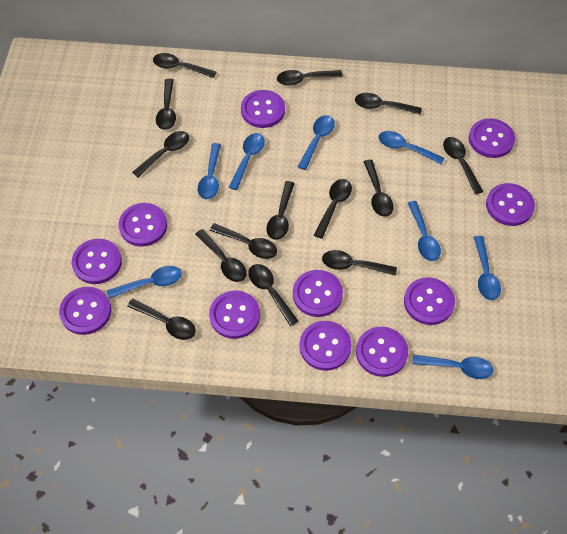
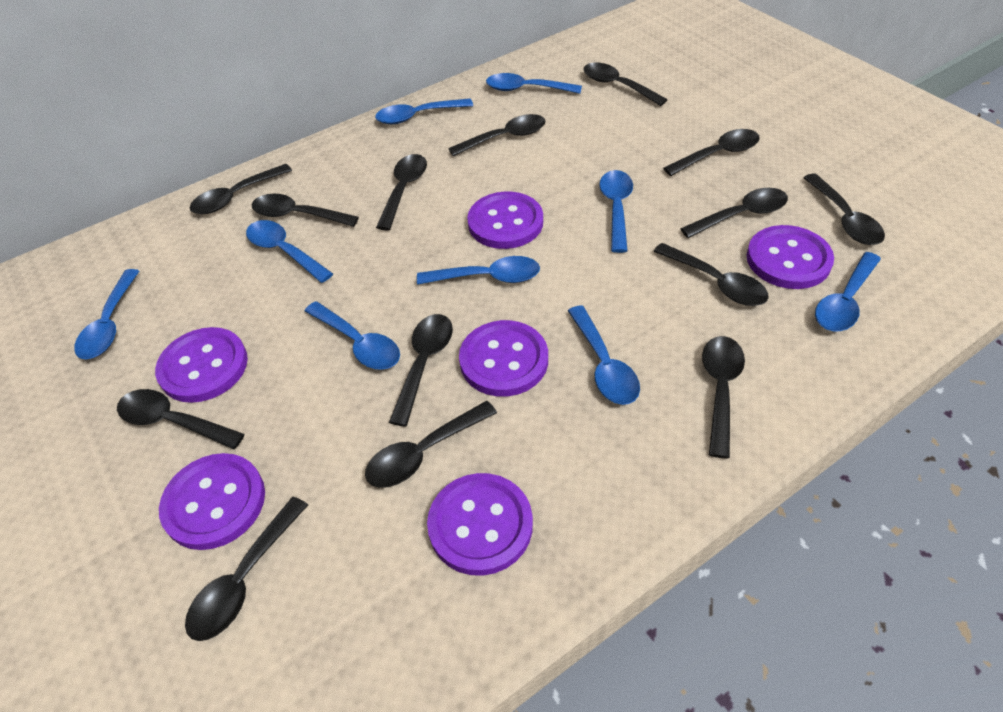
blue spoon: 8 -> 9
purple button: 11 -> 6

